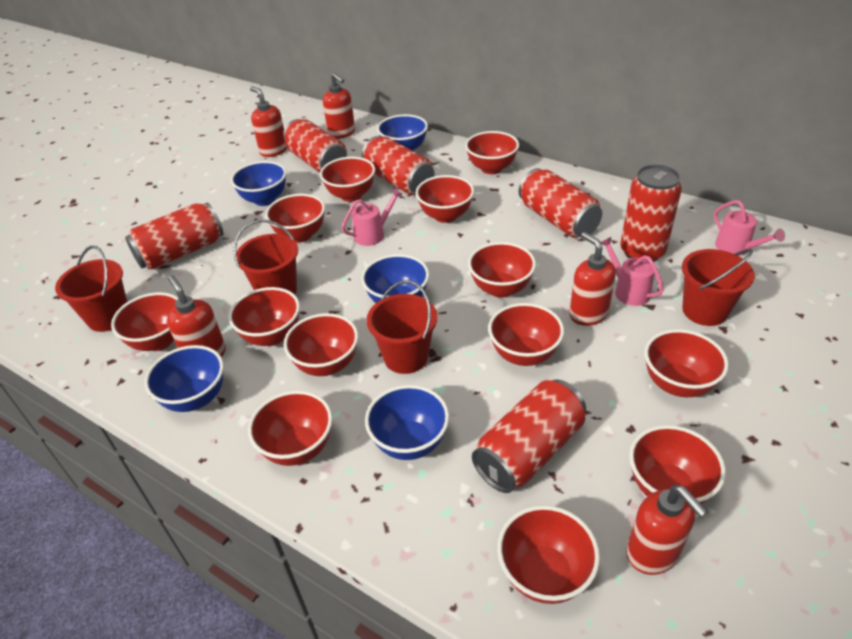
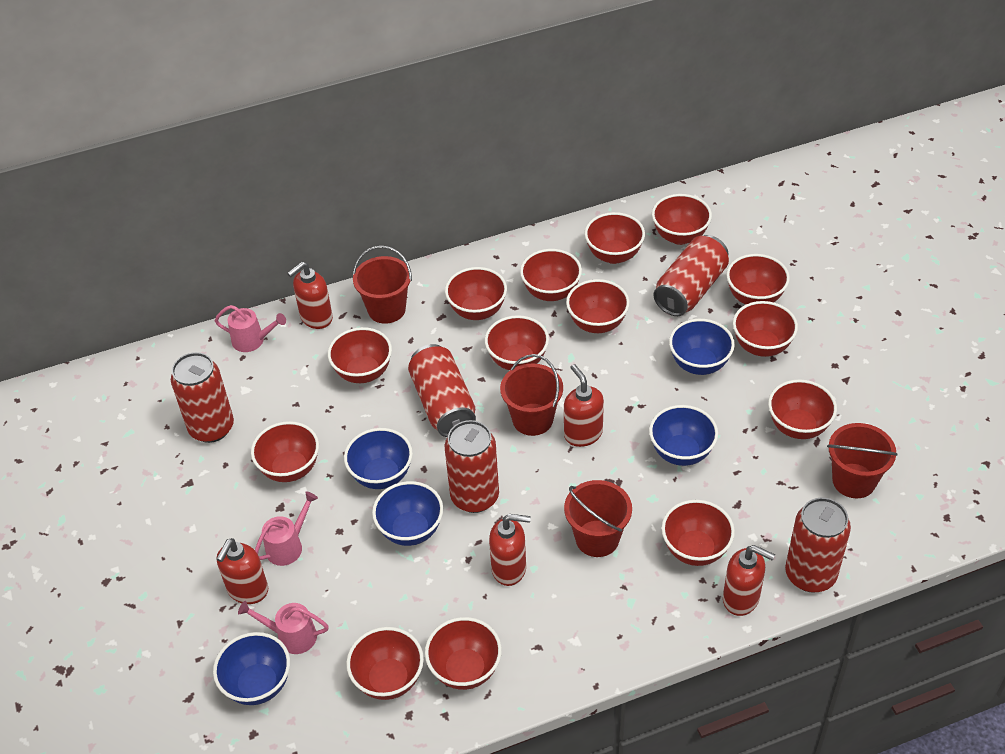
red bowl: 13 -> 14
red can: 6 -> 5

